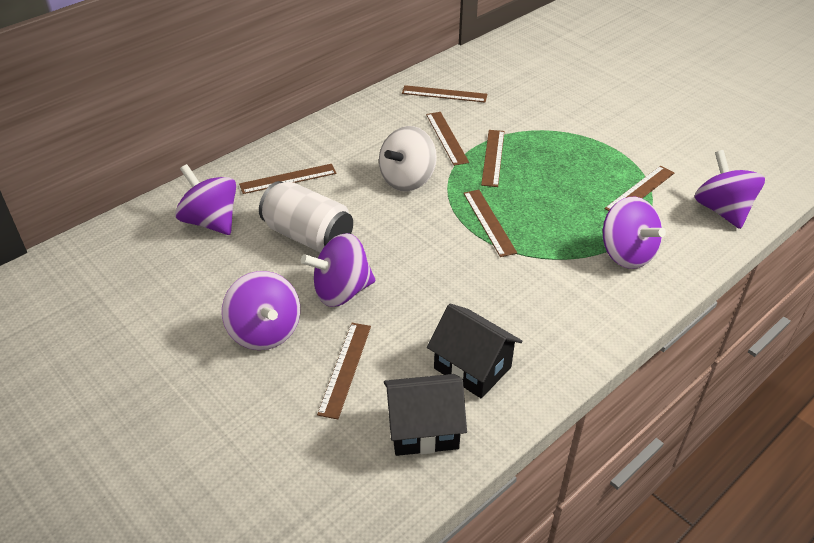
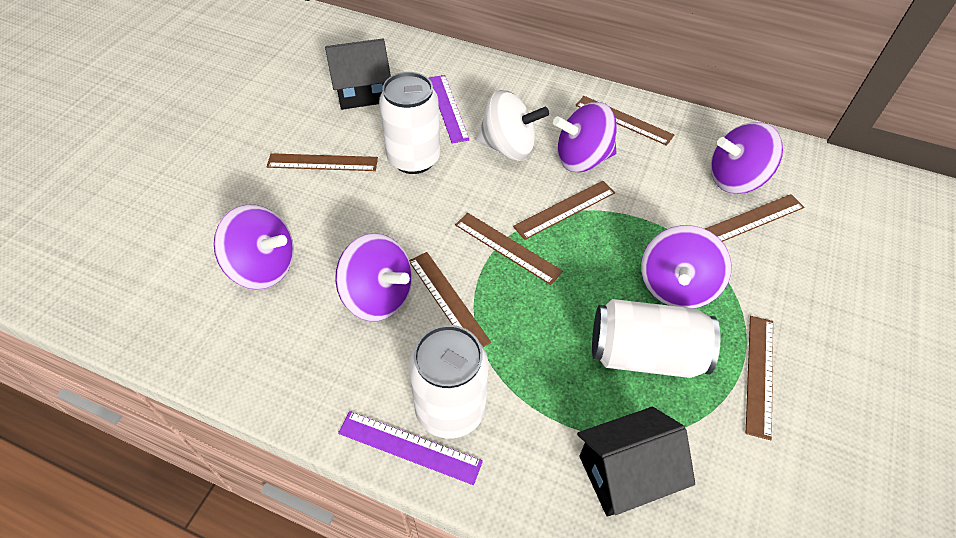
purple ruler: 0 -> 2
white can: 1 -> 3

